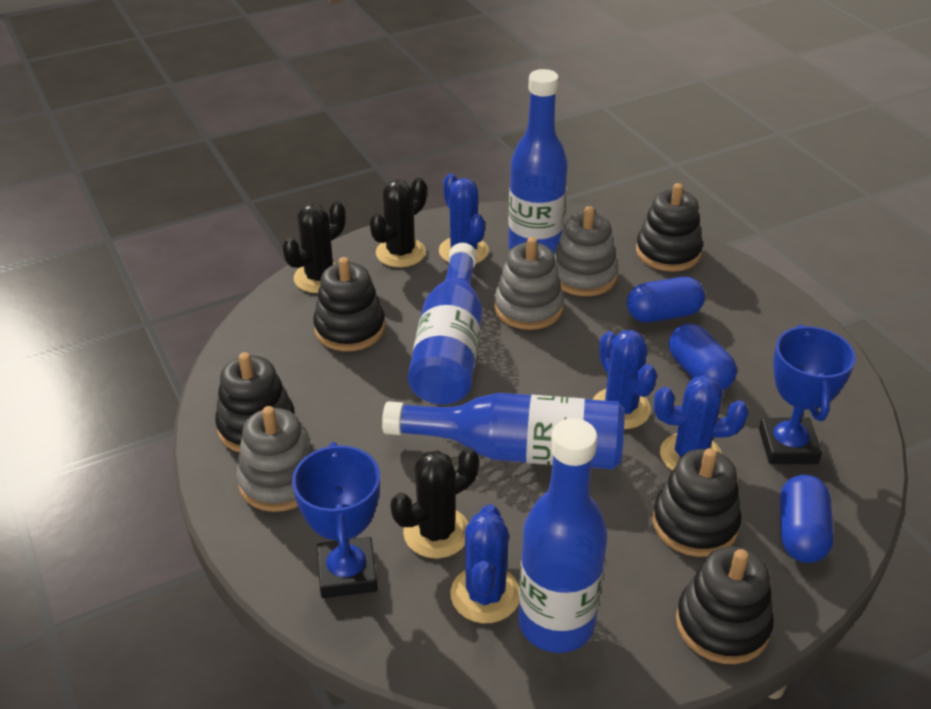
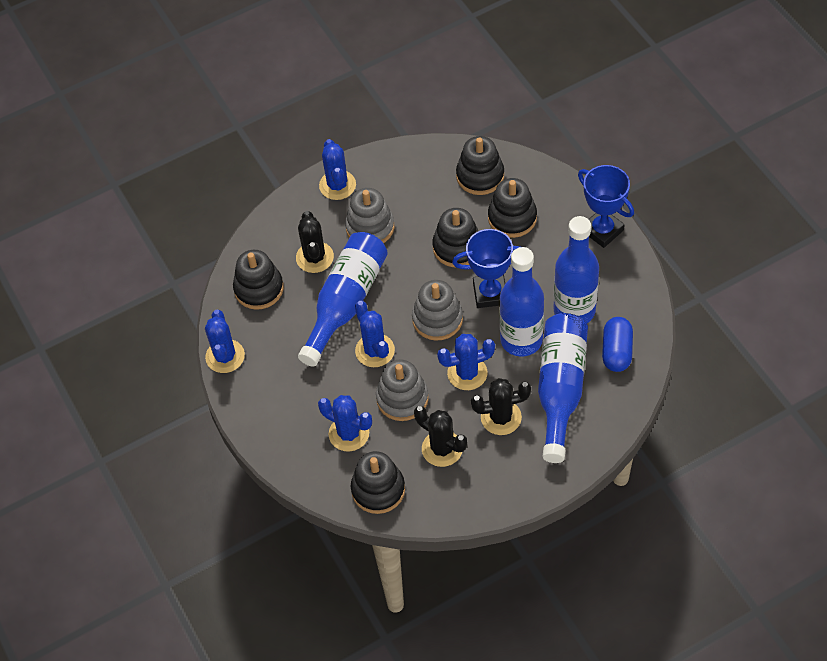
blue cactus: 4 -> 5
blue capsule: 3 -> 1

